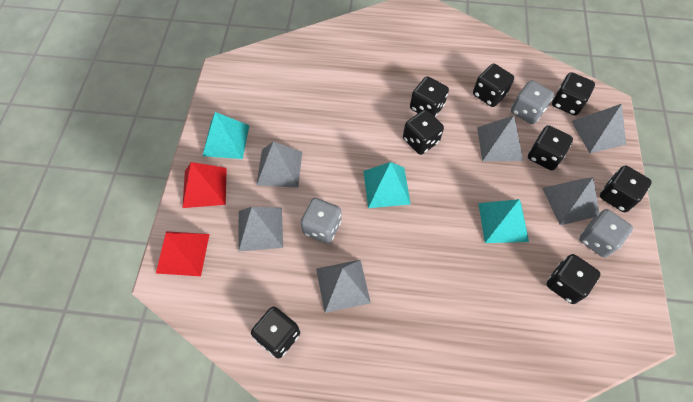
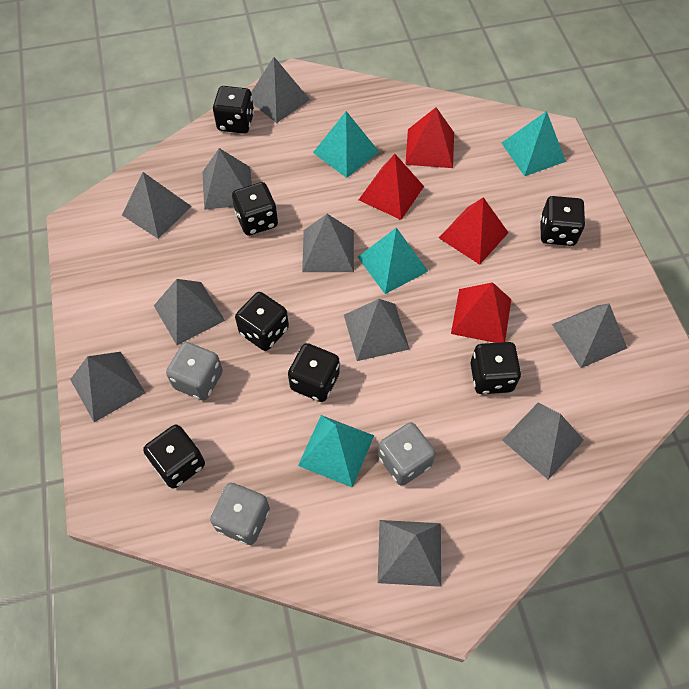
black dice: 8 -> 7
grey pyramid: 6 -> 10
red pyramid: 2 -> 4
turquoise pyramid: 3 -> 4

